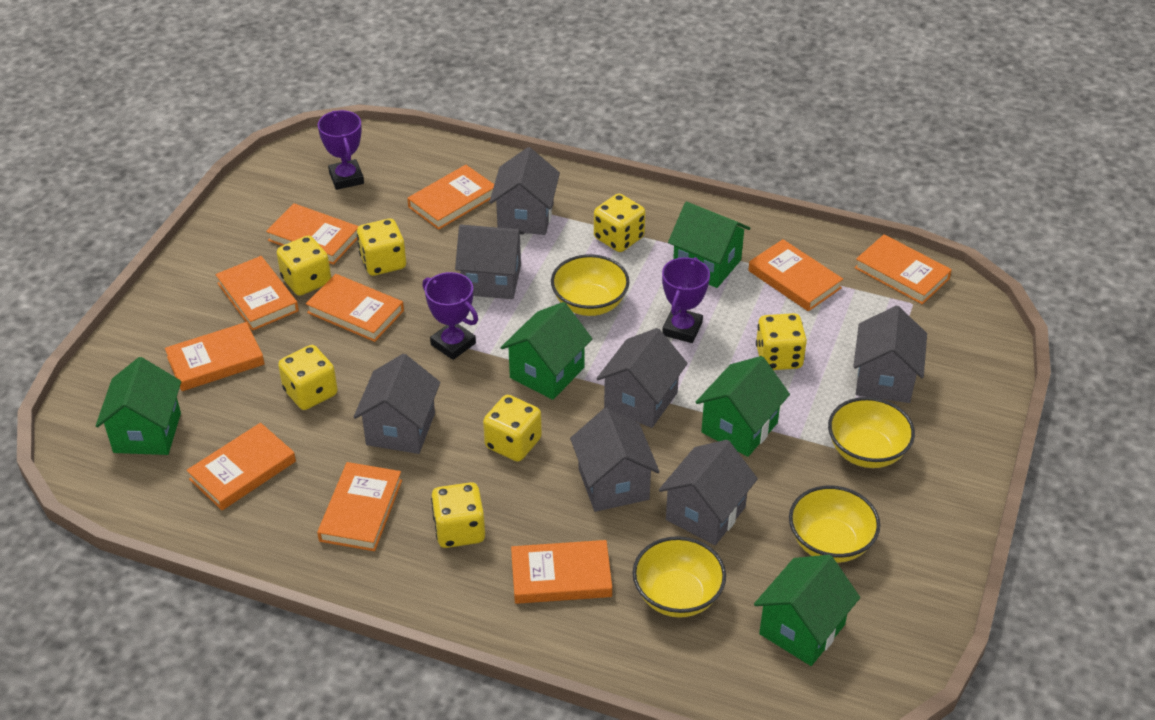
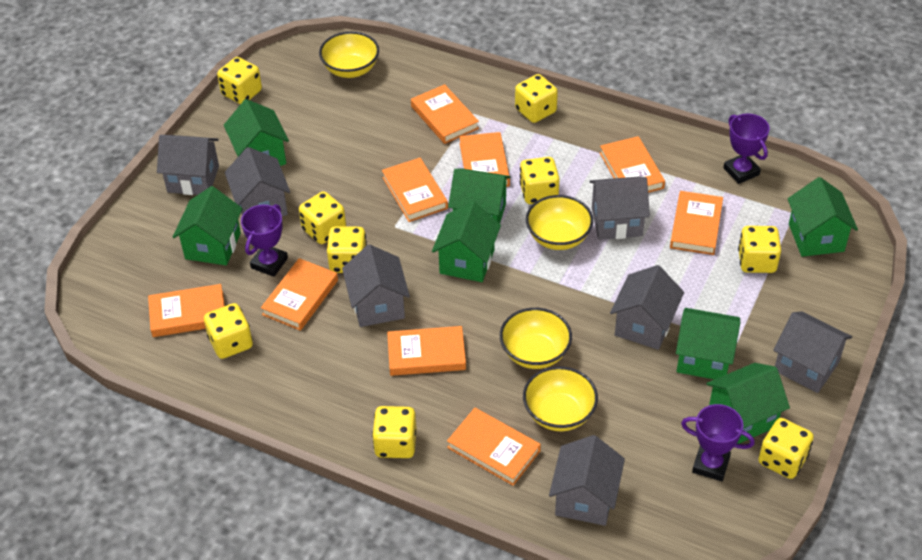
green house: 5 -> 7
orange book: 10 -> 9
yellow dice: 7 -> 9

